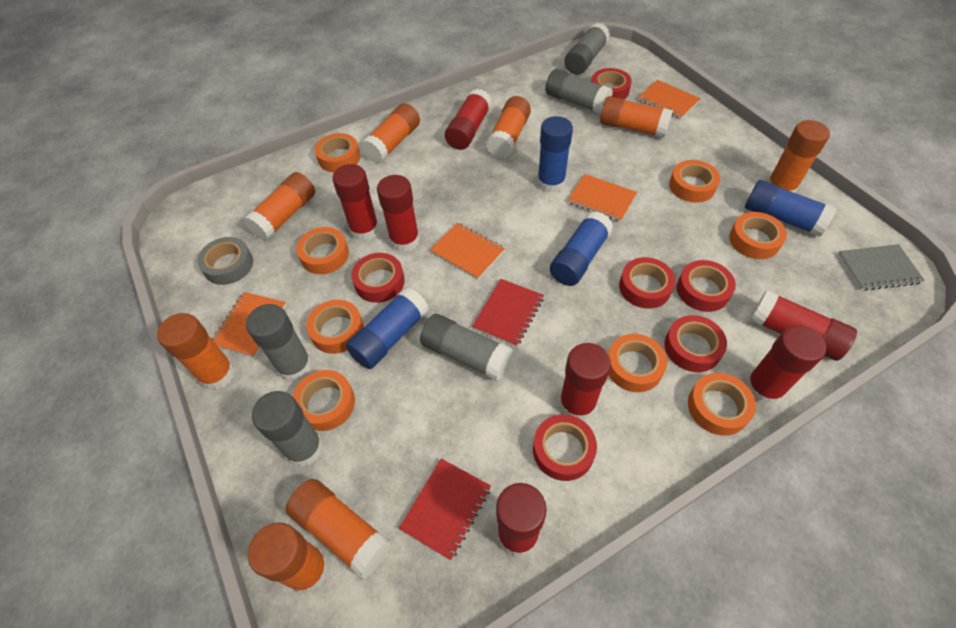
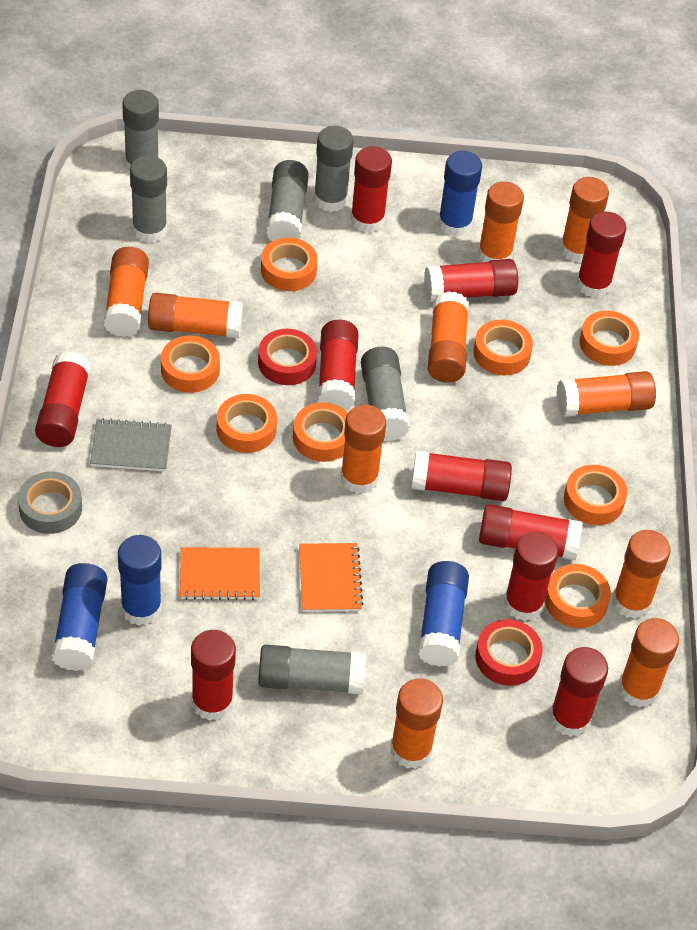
grey glue stick: 5 -> 6
orange glue stick: 8 -> 10
orange notebook: 4 -> 2
red glue stick: 7 -> 10
red notebook: 2 -> 0
red tape: 6 -> 2

